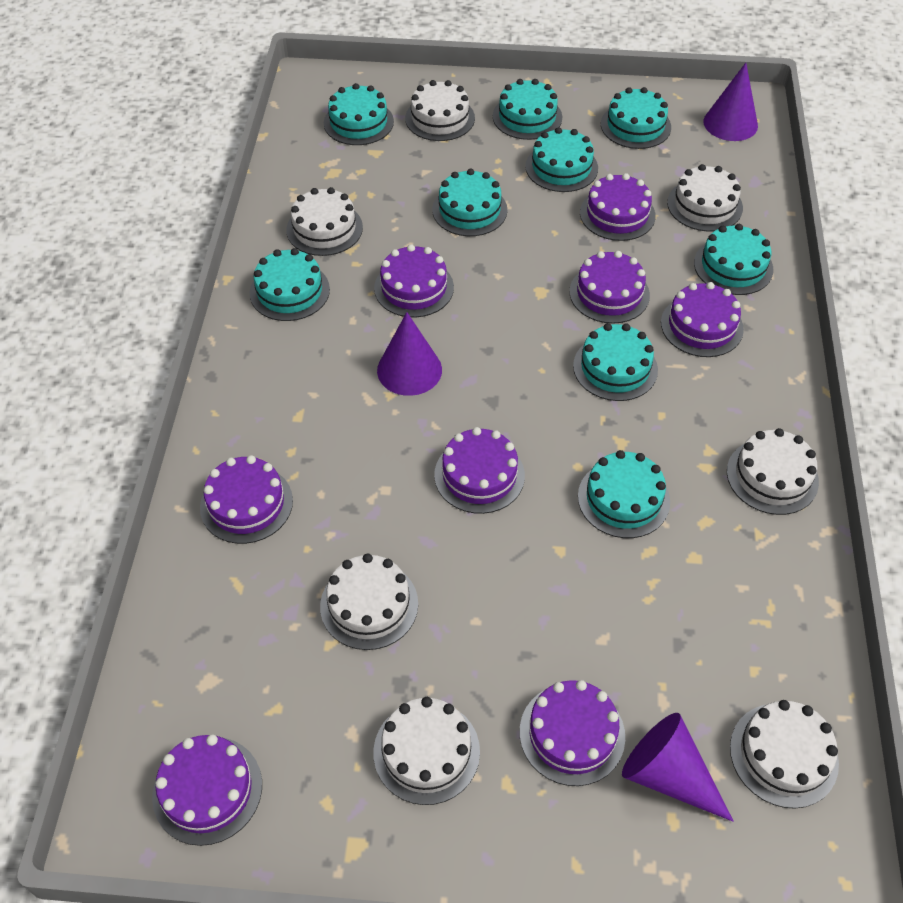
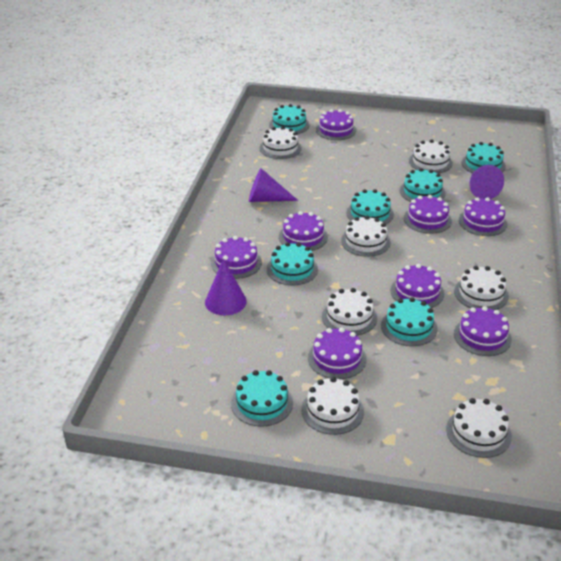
turquoise cake: 9 -> 7

